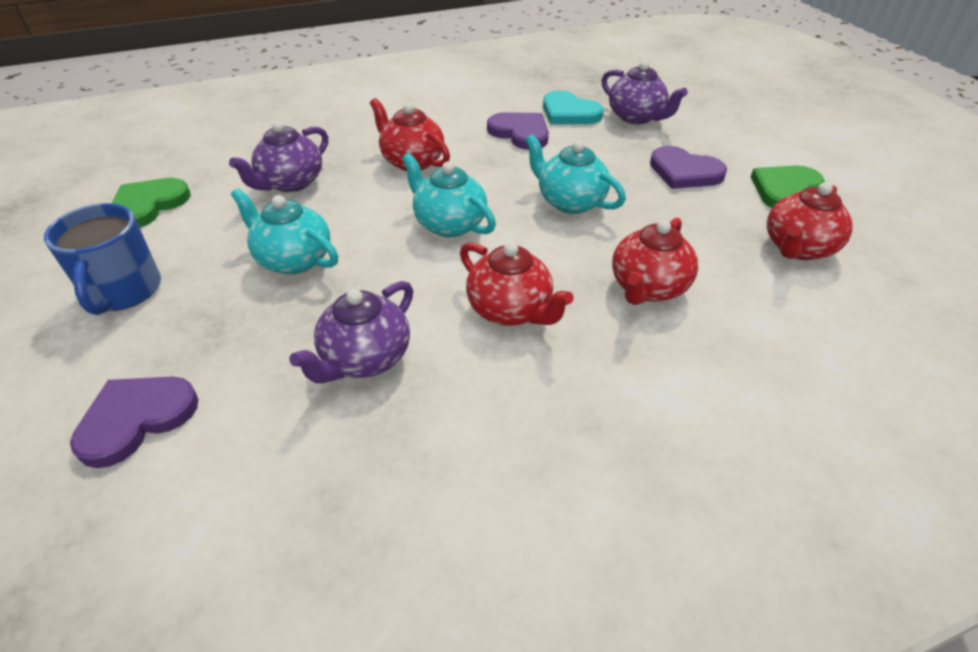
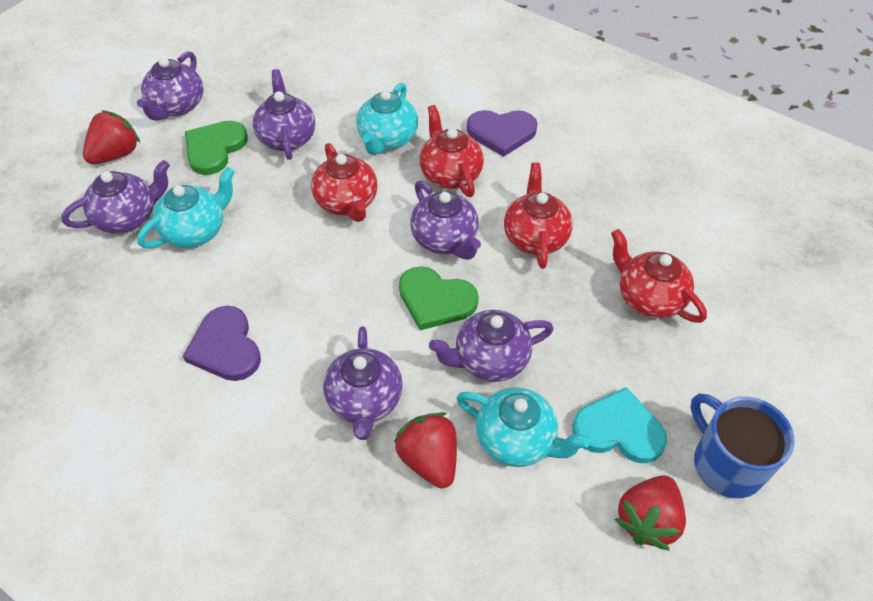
purple heart: 3 -> 2
purple teapot: 3 -> 6
red strawberry: 0 -> 3

